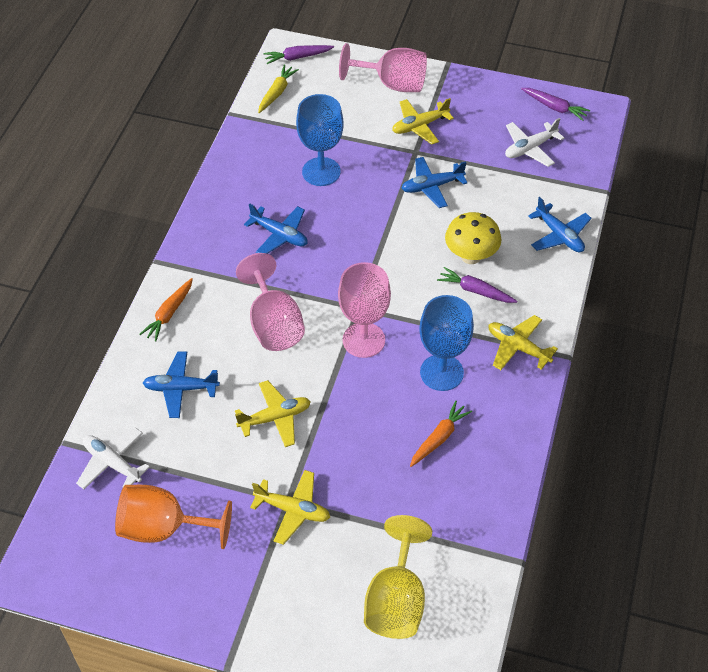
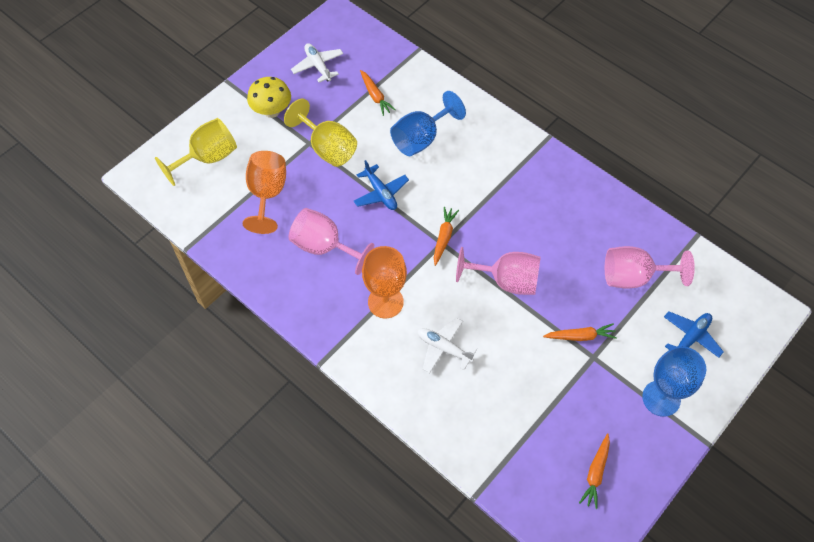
blue plane: 4 -> 2
orange carrot: 2 -> 4
orange goblet: 1 -> 2
purple carrot: 3 -> 0
yellow carrot: 1 -> 0
yellow goblet: 1 -> 2
yellow plane: 4 -> 0

